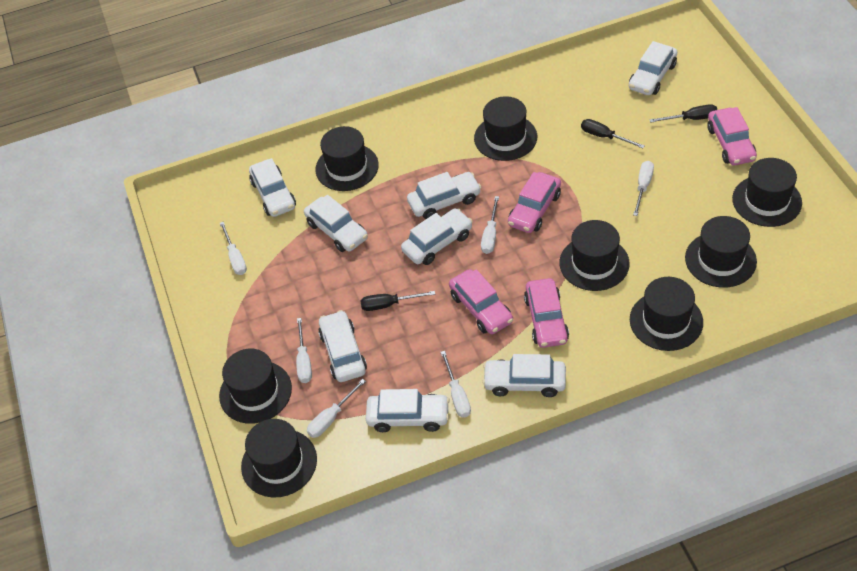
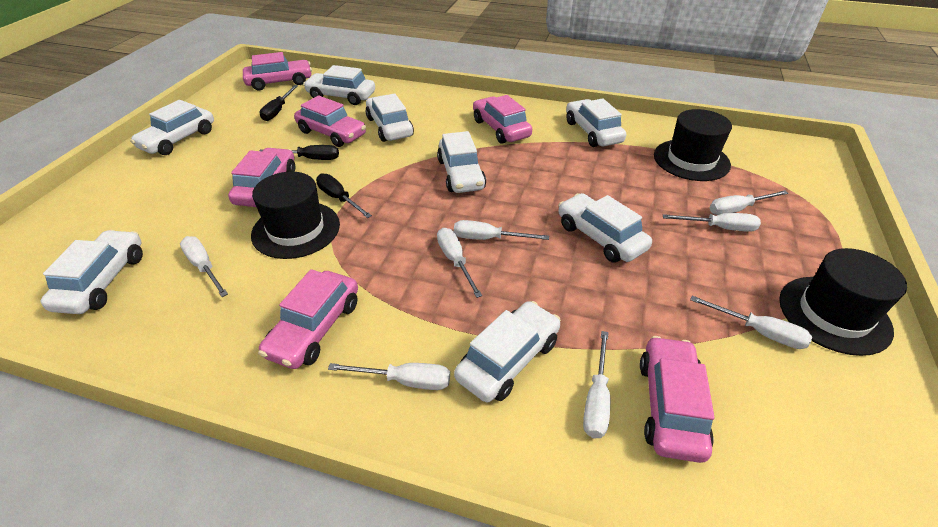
black hat: 8 -> 3
pink car: 4 -> 6
white screwdriver: 6 -> 8

